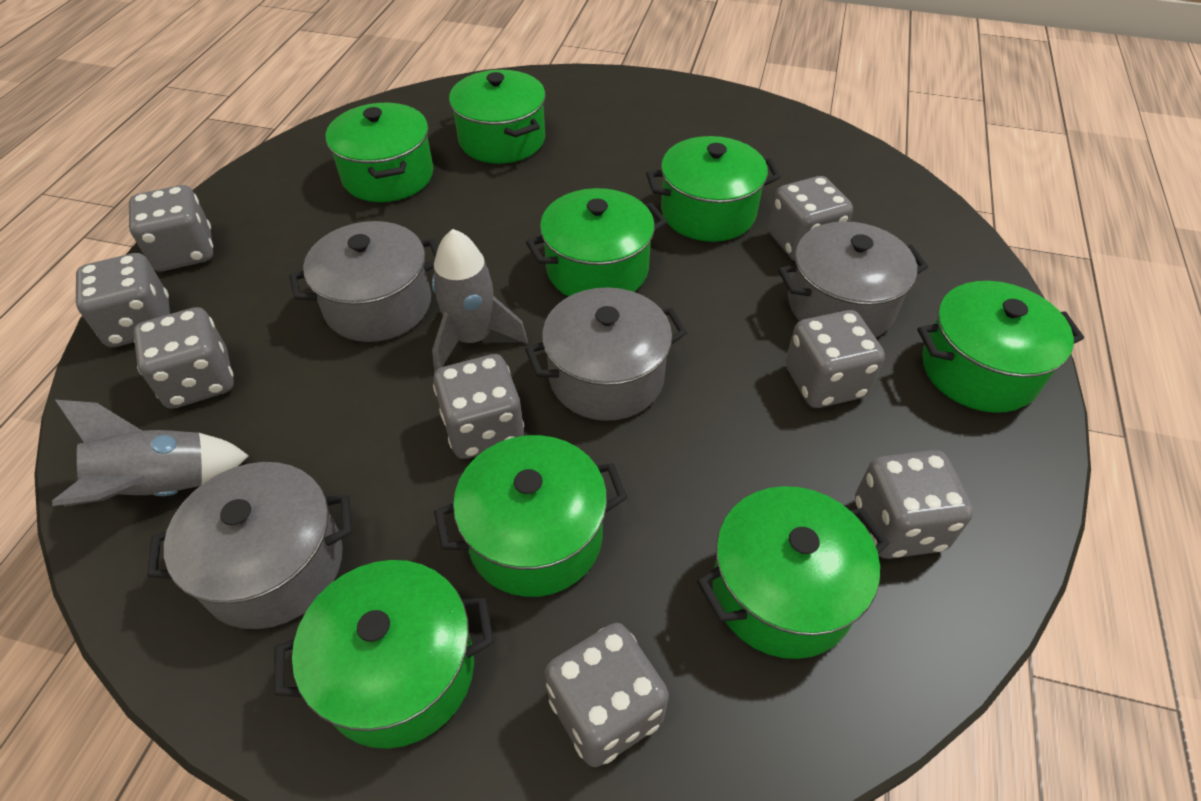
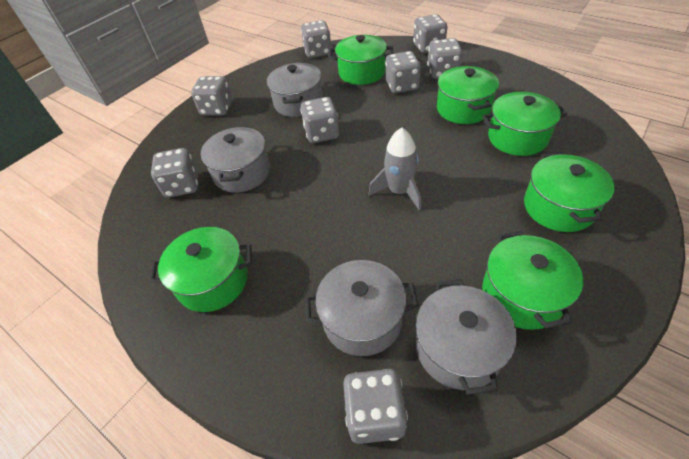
green pot: 8 -> 6
grey rocket: 2 -> 1

